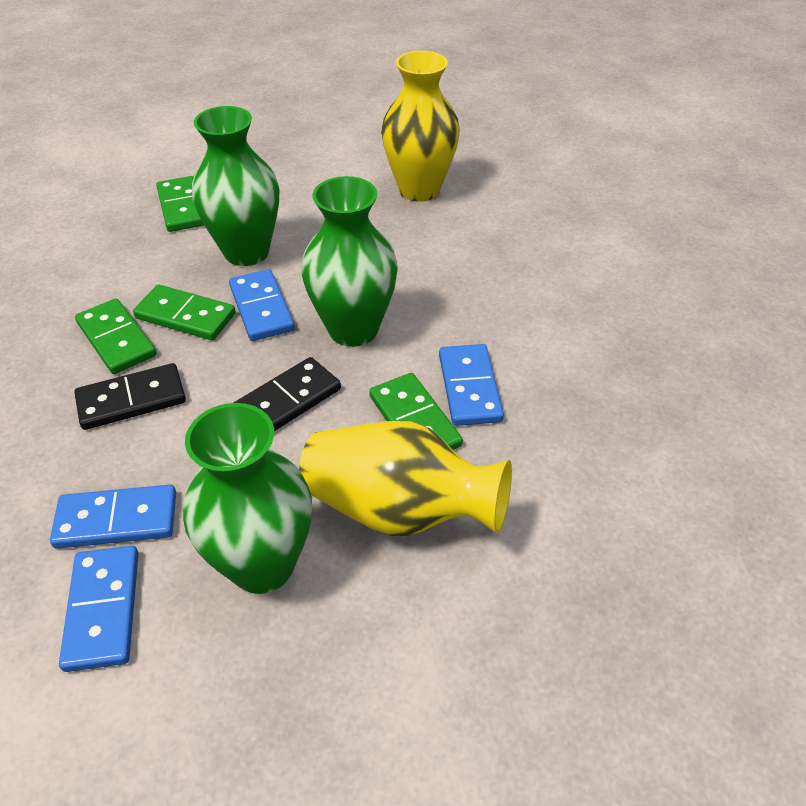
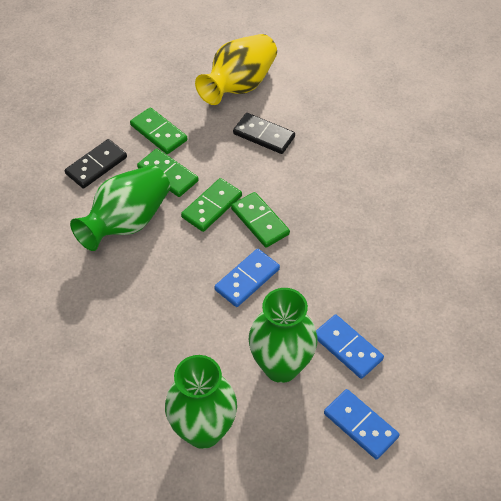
blue domino: 4 -> 3
yellow vase: 2 -> 1

